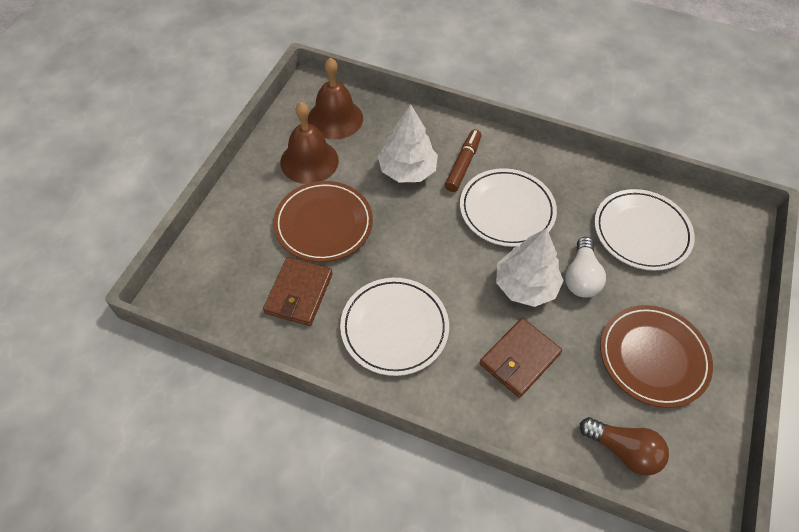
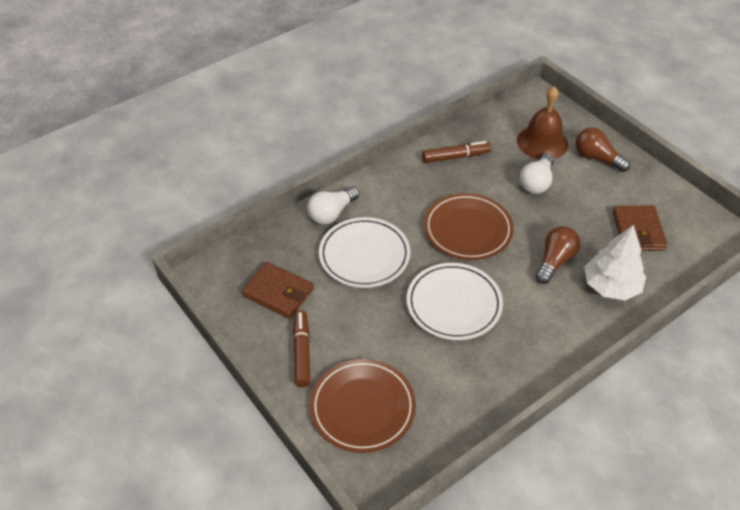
brown bell: 2 -> 1
brown light bulb: 1 -> 2
brown marker: 1 -> 2
white light bulb: 1 -> 2
white plate: 3 -> 2
white tree: 2 -> 1

